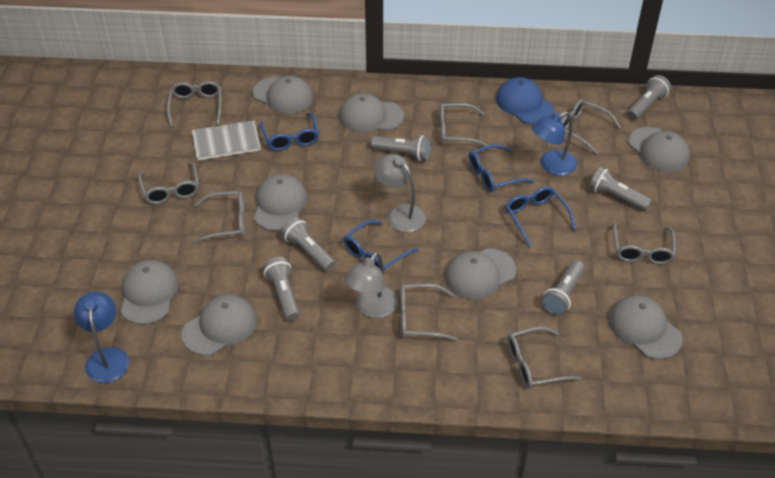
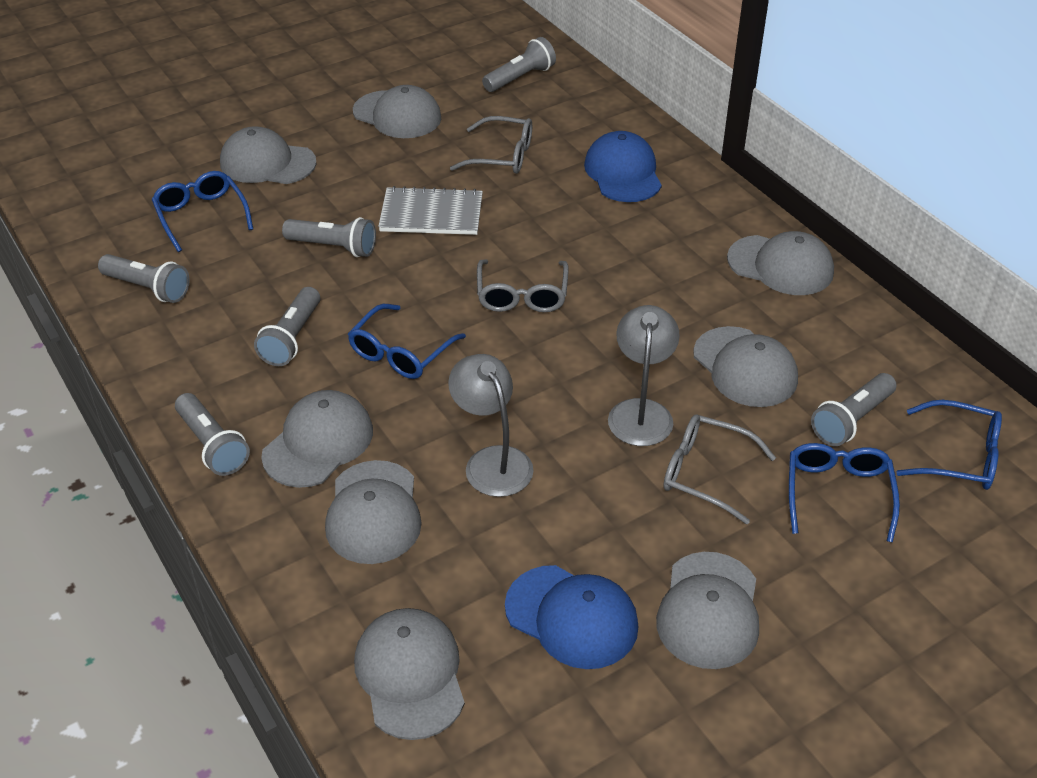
blue cap: 1 -> 2
blue lamp: 2 -> 0
grey glasses: 8 -> 3

